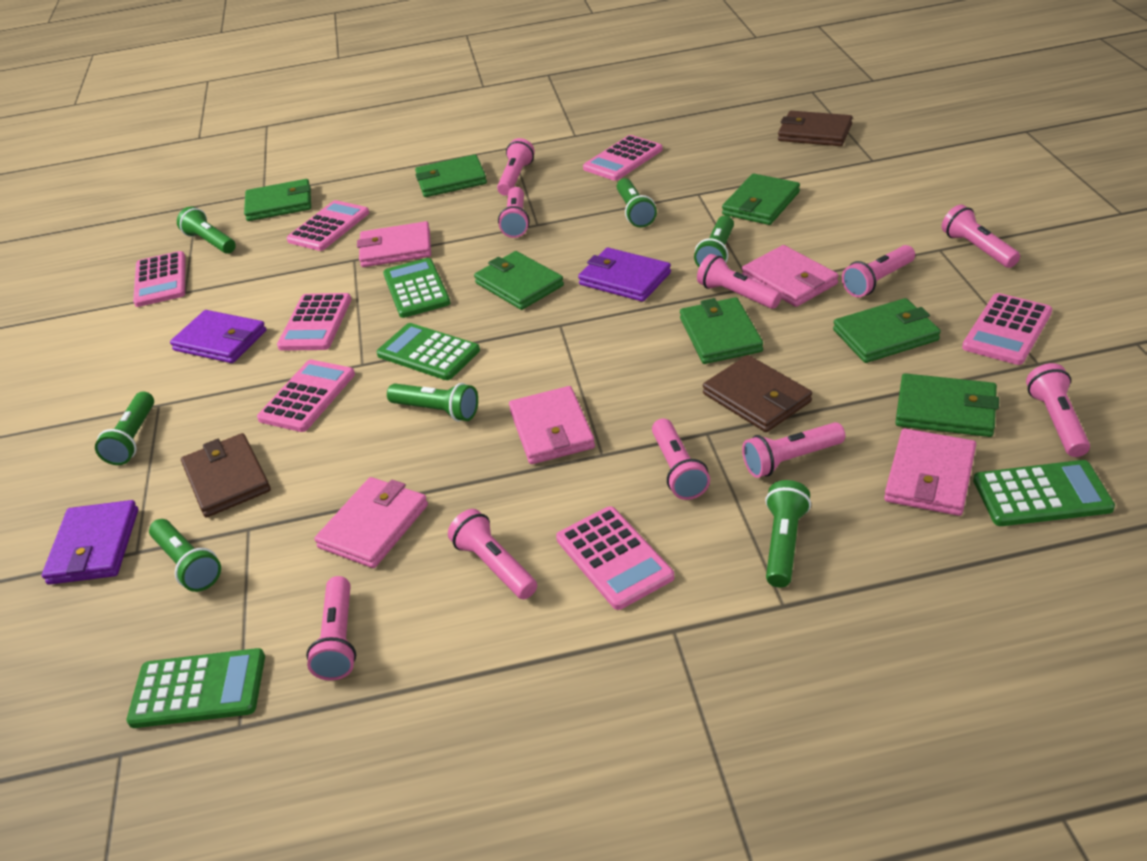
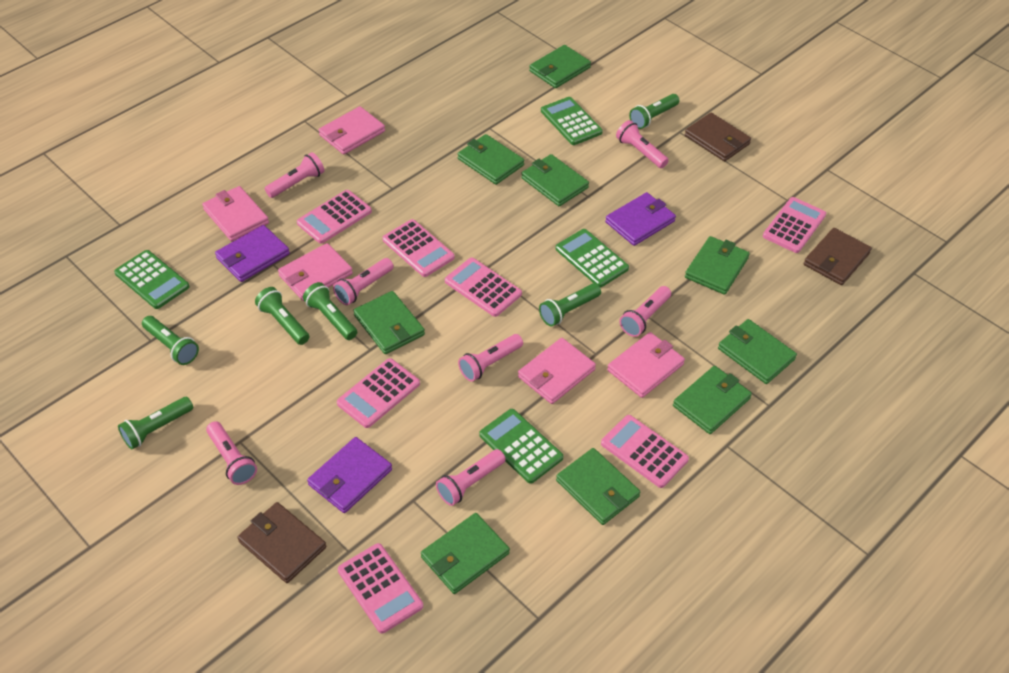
green flashlight: 7 -> 6
green wallet: 7 -> 9
pink flashlight: 10 -> 7

